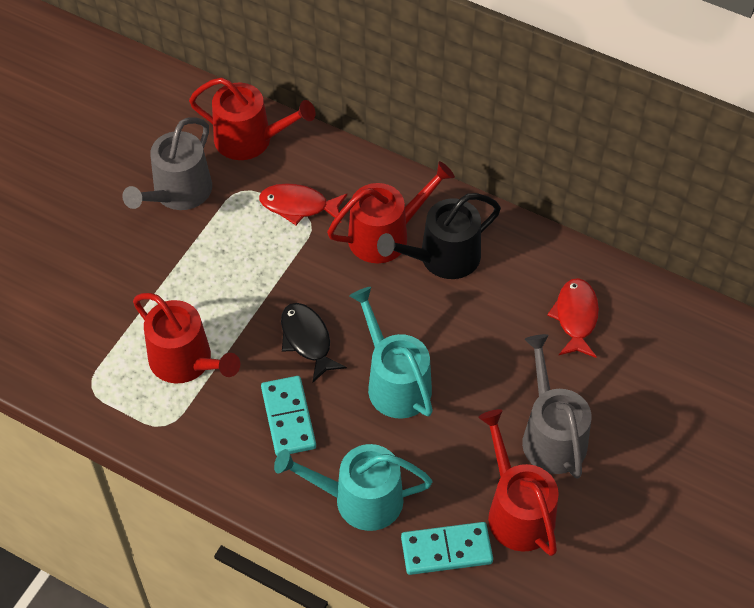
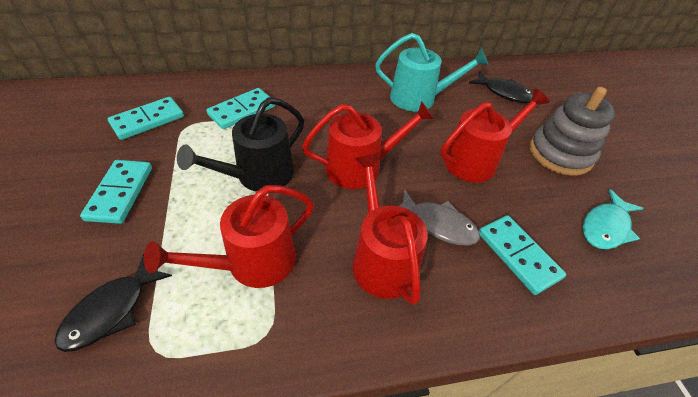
black fish: 1 -> 2
grey fish: 0 -> 1
grey stacking toy: 0 -> 1
grey watering can: 2 -> 0
red fish: 2 -> 0
turquoise domino: 2 -> 4
turquoise fish: 0 -> 1
turquoise watering can: 2 -> 1

